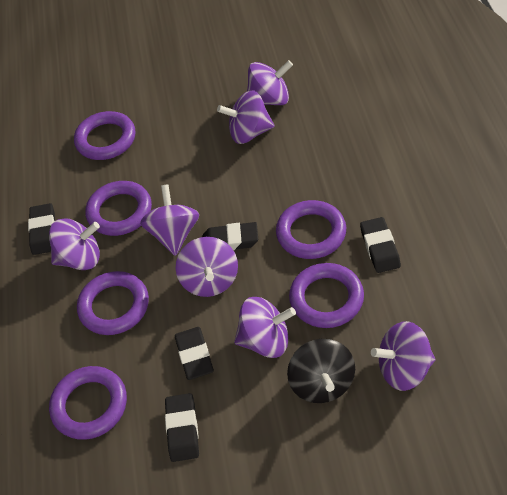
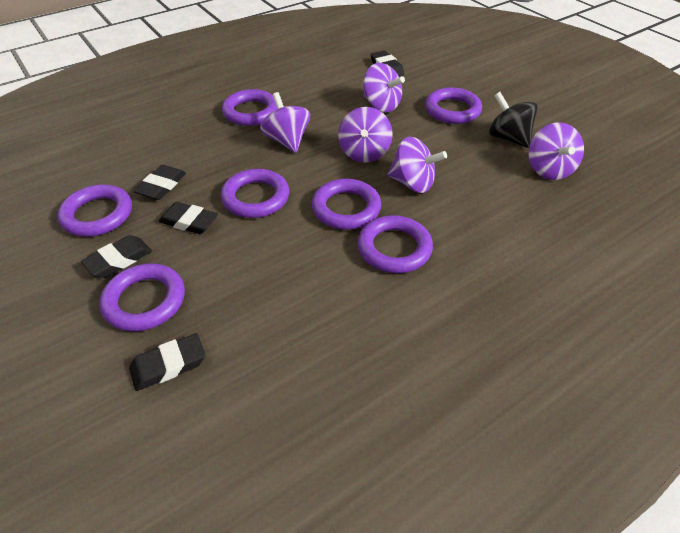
purple ring: 6 -> 7
purple spinning top: 7 -> 5

